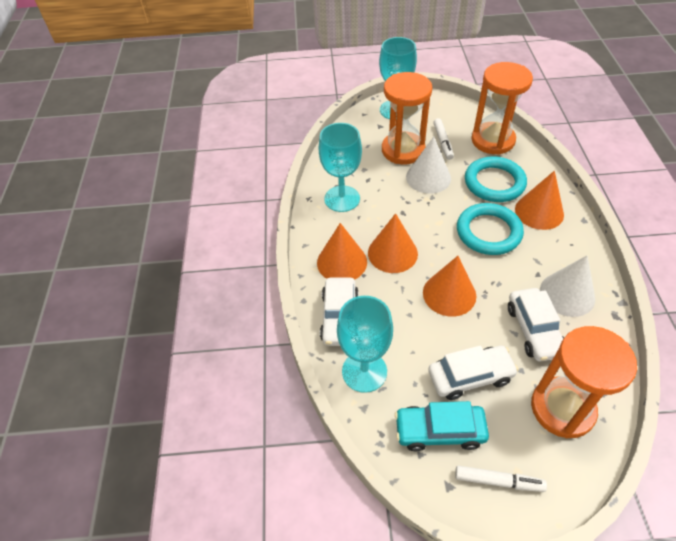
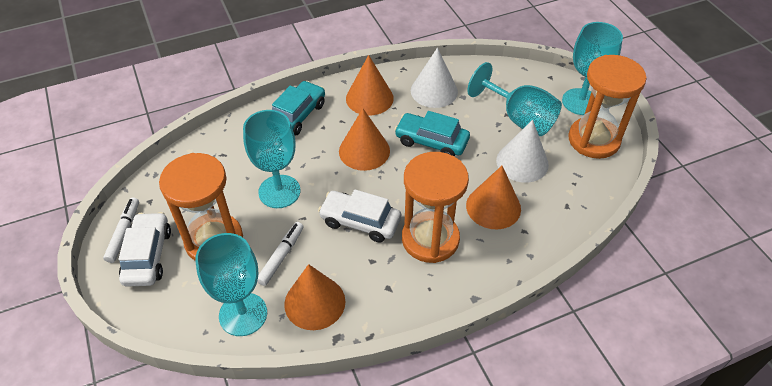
turquoise car: 1 -> 2
turquoise goblet: 3 -> 4
turquoise ring: 2 -> 0
white car: 3 -> 2

